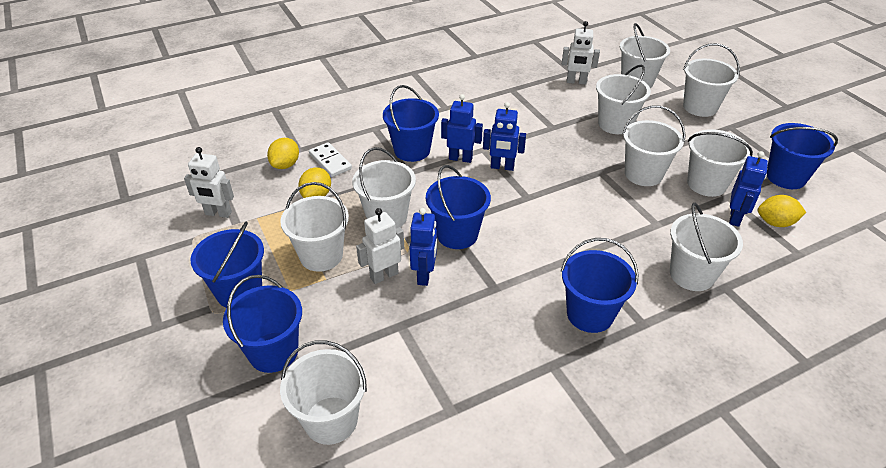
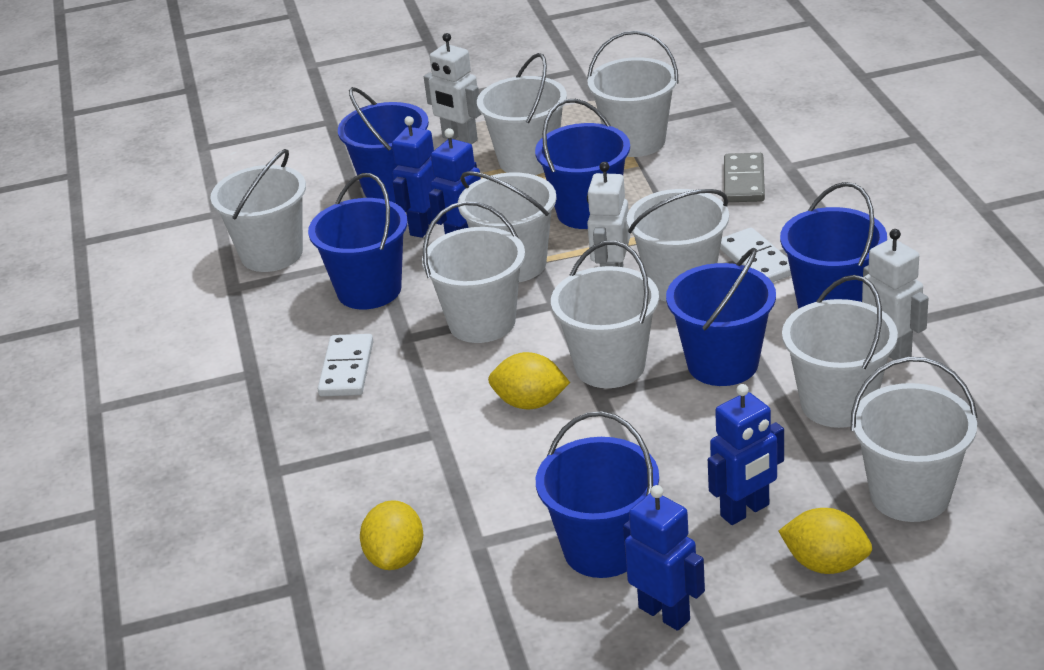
grey domino: 0 -> 1
white domino: 1 -> 2

